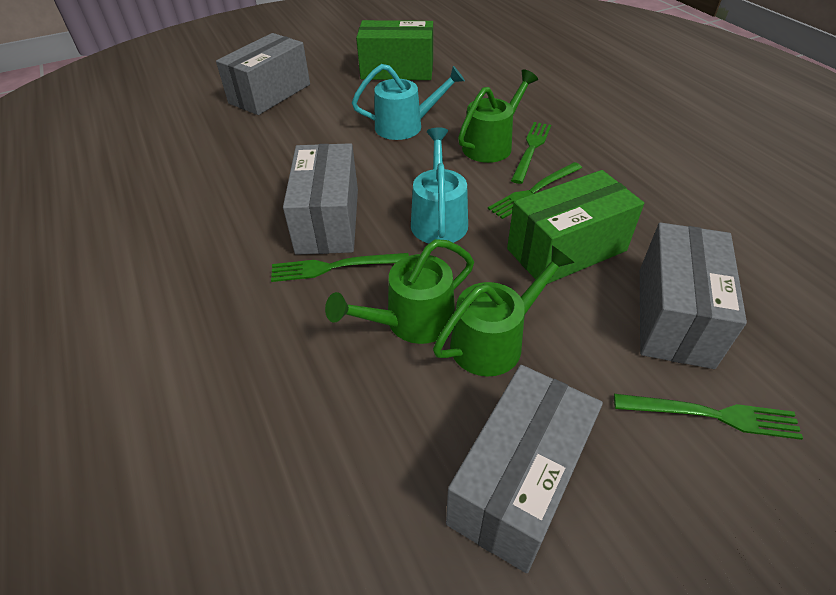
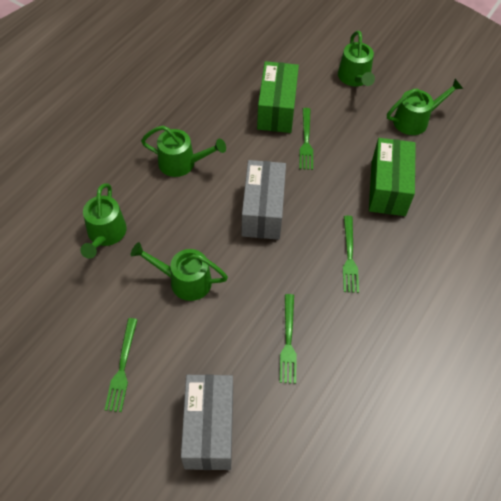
green watering can: 3 -> 5
grey box: 4 -> 2
turquoise watering can: 2 -> 0

